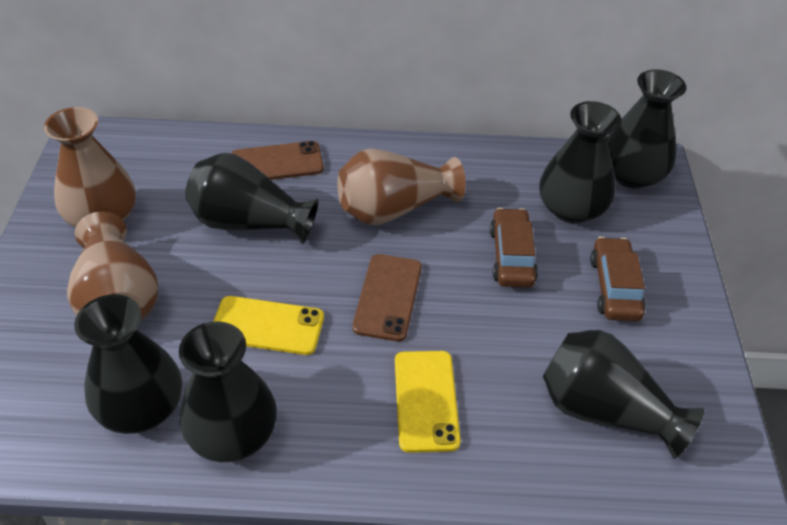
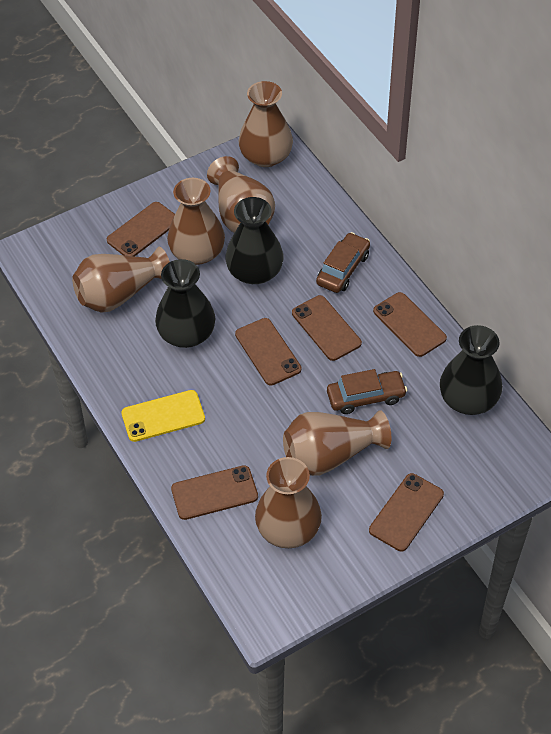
black vase: 6 -> 3
brown phone: 2 -> 6
brown vase: 3 -> 6
yellow phone: 2 -> 1

